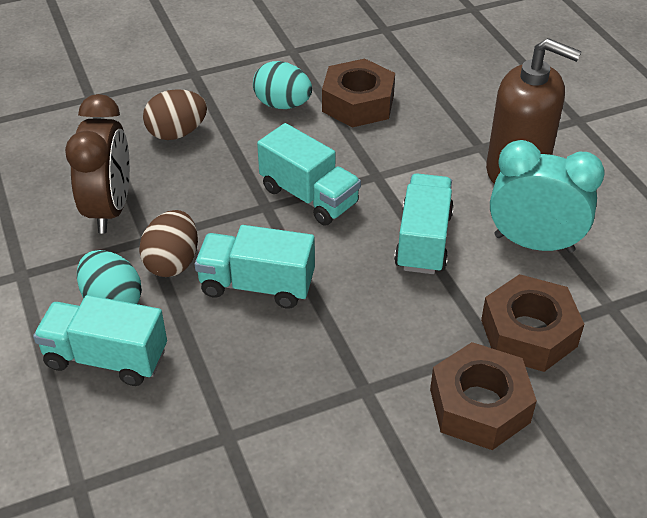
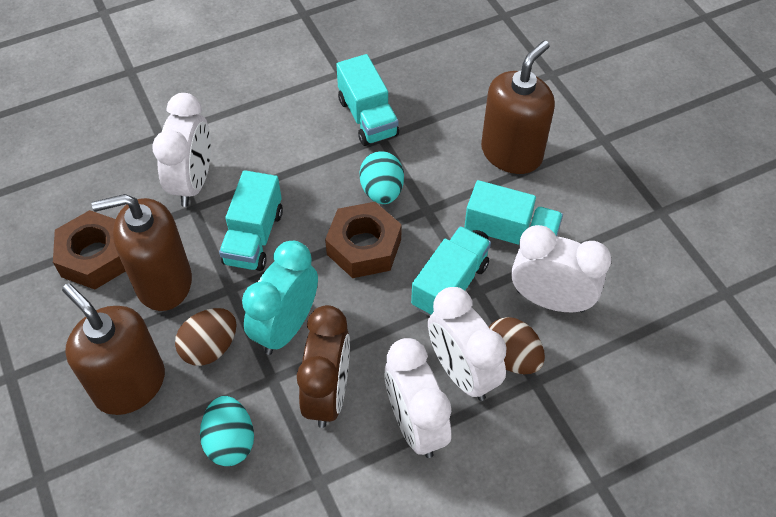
brown nut: 3 -> 2
brown soap dispenser: 1 -> 3
white clock: 0 -> 4

